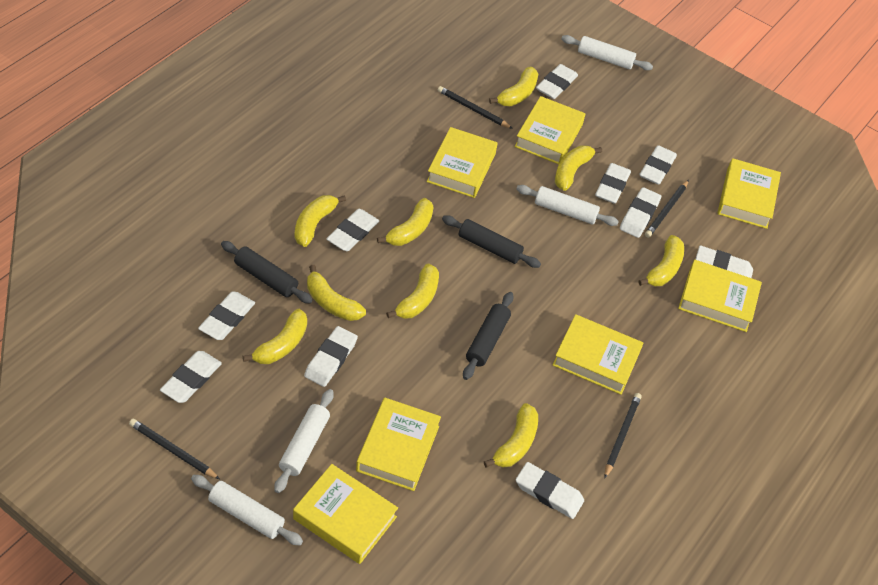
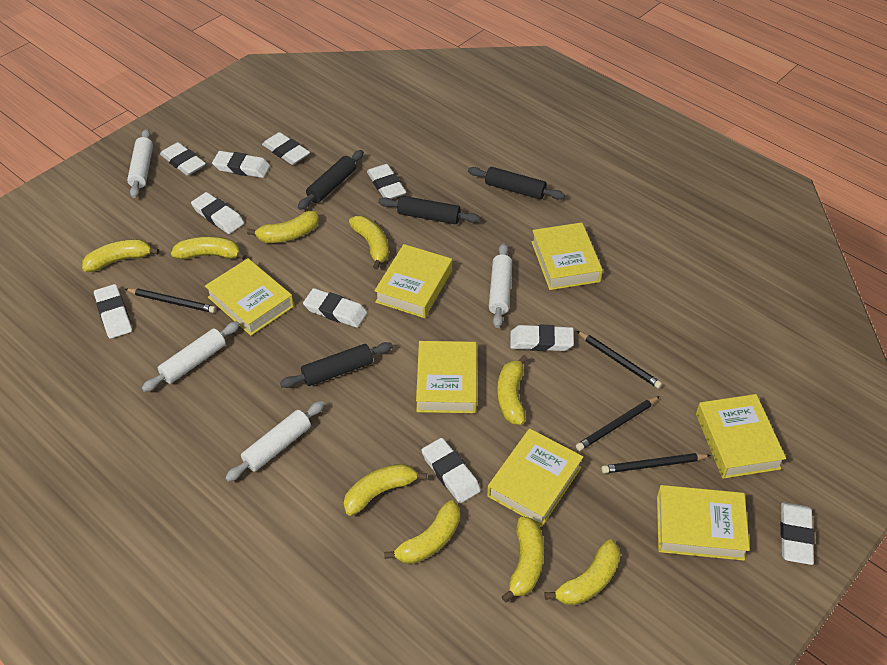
black rolling pin: 3 -> 4

